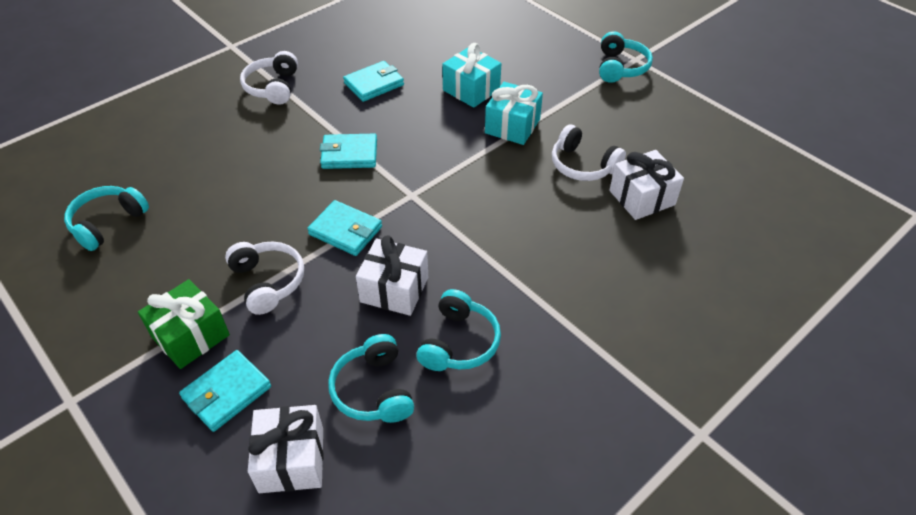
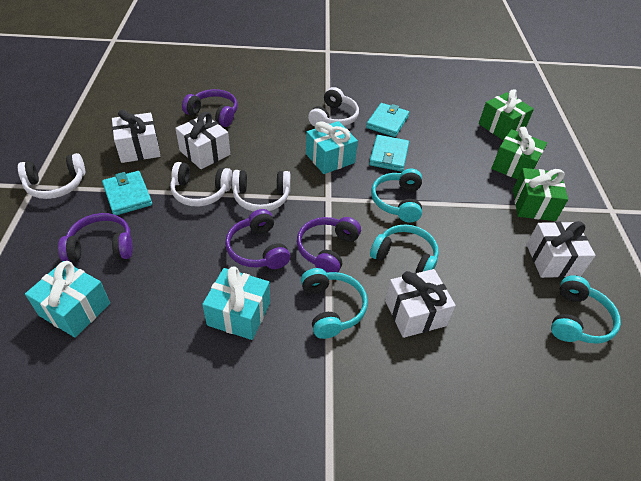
green gift: 1 -> 3
purple headphones: 0 -> 4
turquoise gift: 2 -> 3
turquoise wallet: 4 -> 3
white gift: 3 -> 4
white headphones: 3 -> 4

